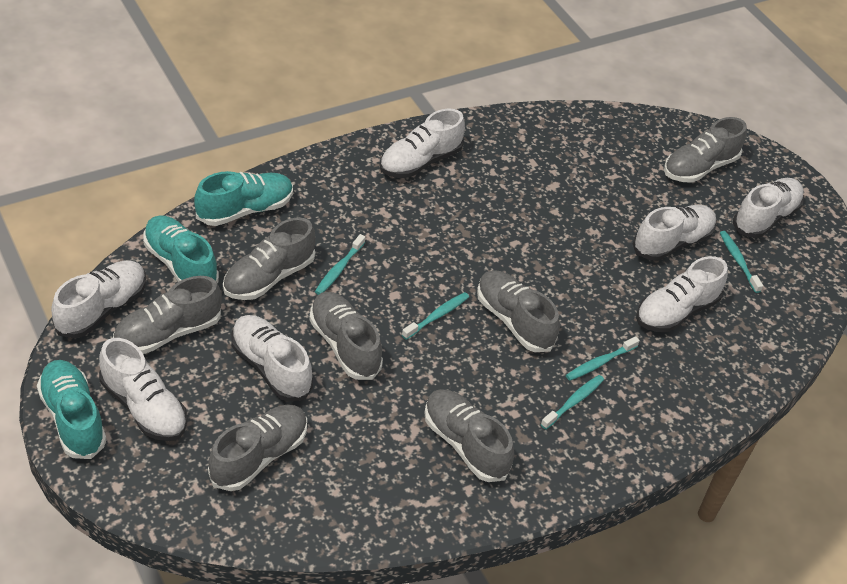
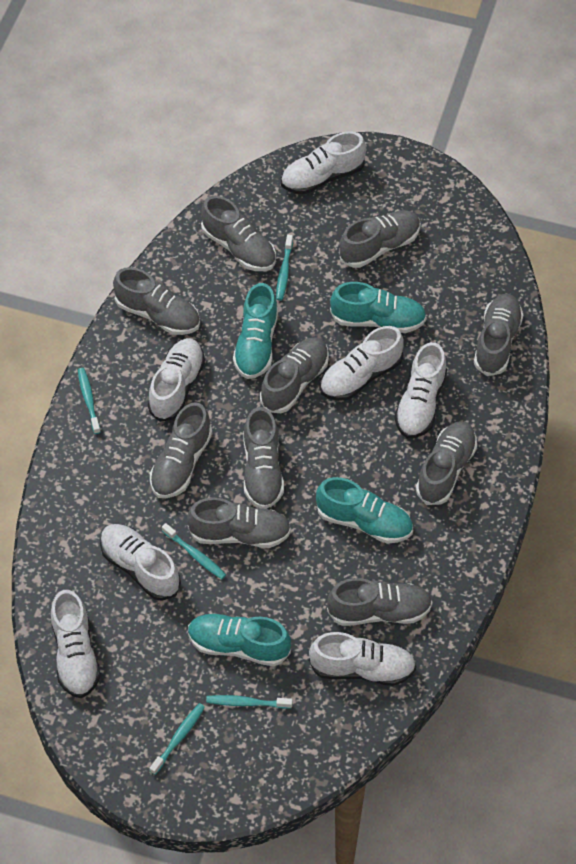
grey shoe: 7 -> 10
turquoise shoe: 3 -> 4

